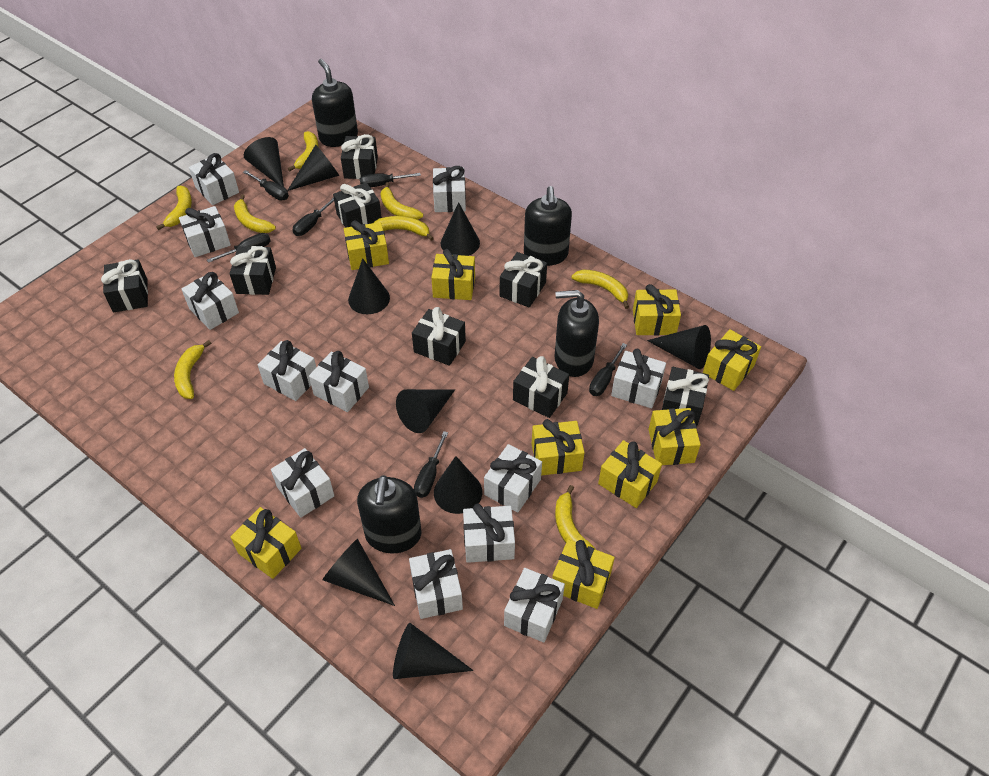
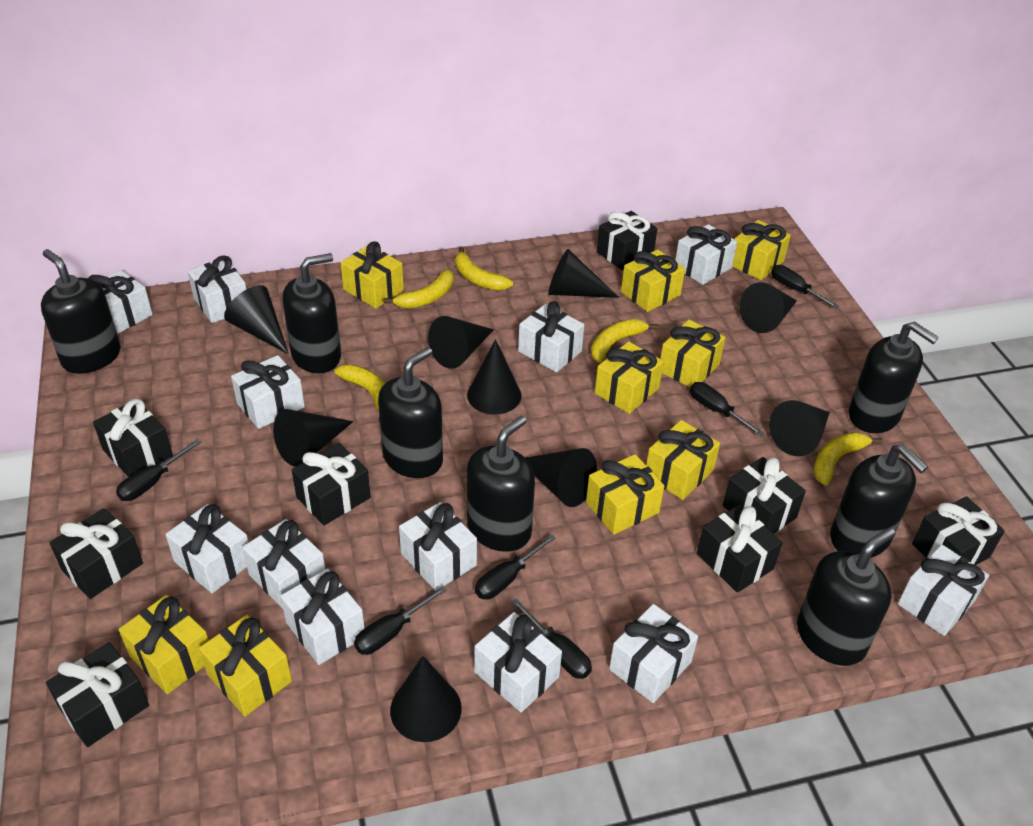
black soap dispenser: 4 -> 7
yellow banana: 8 -> 5

